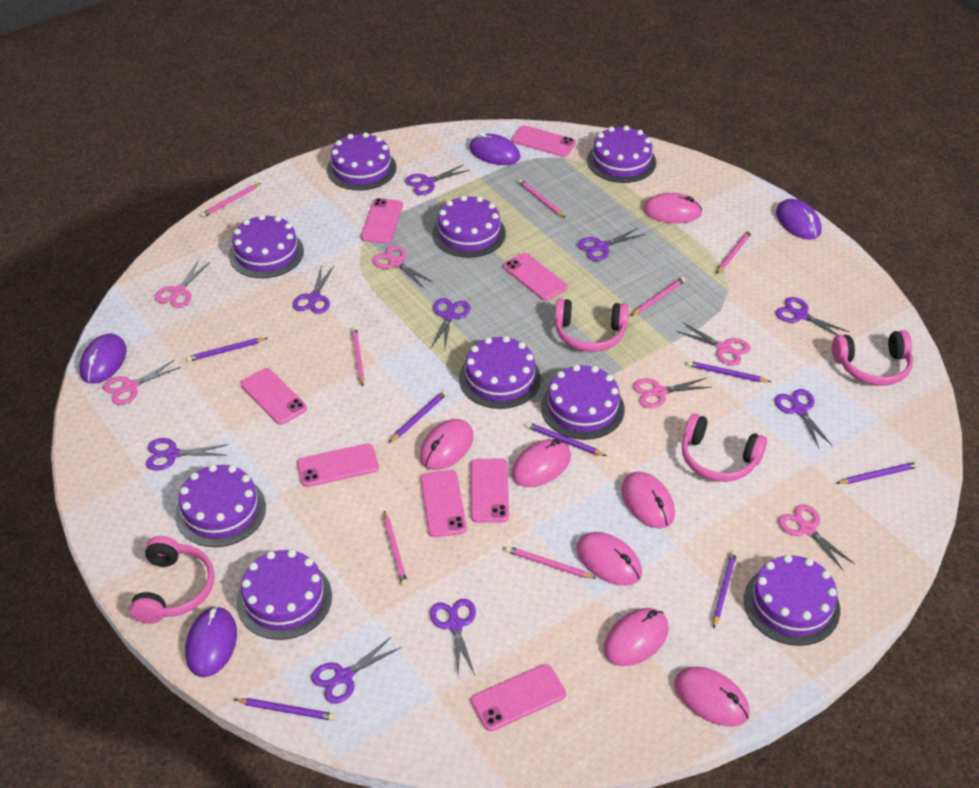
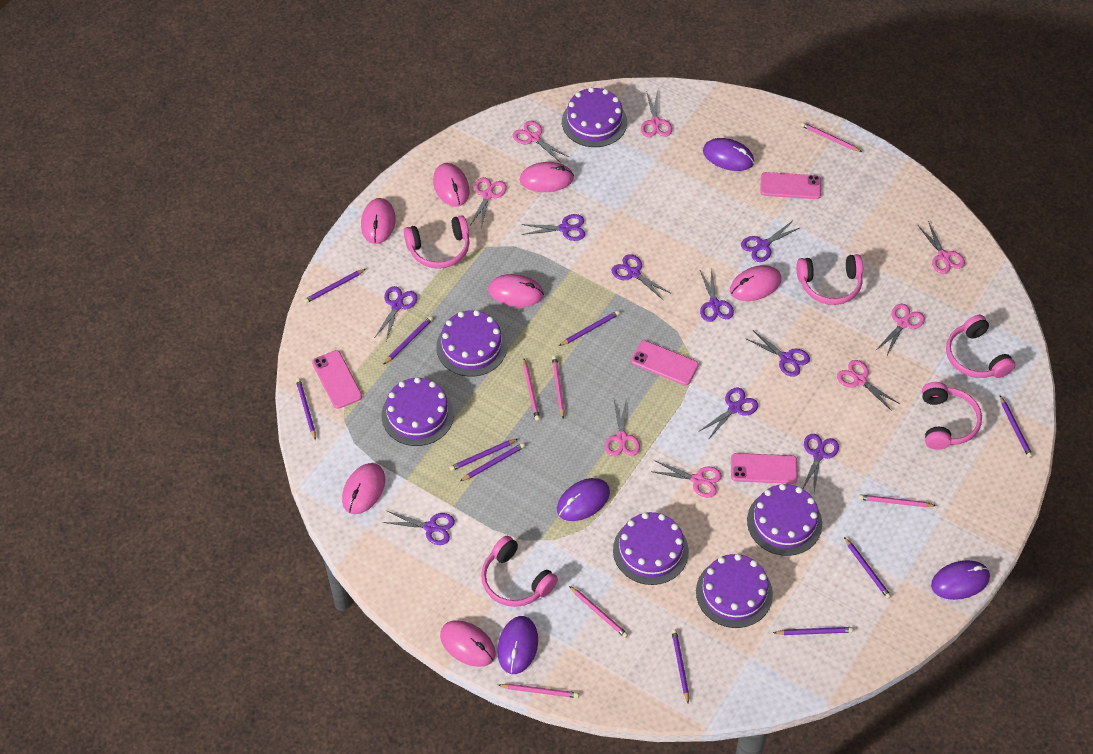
pink headphones: 4 -> 5
pink pencil: 7 -> 6
pink phone: 8 -> 4
pink scissors: 6 -> 8
purple cake: 9 -> 6
purple pencil: 7 -> 10

